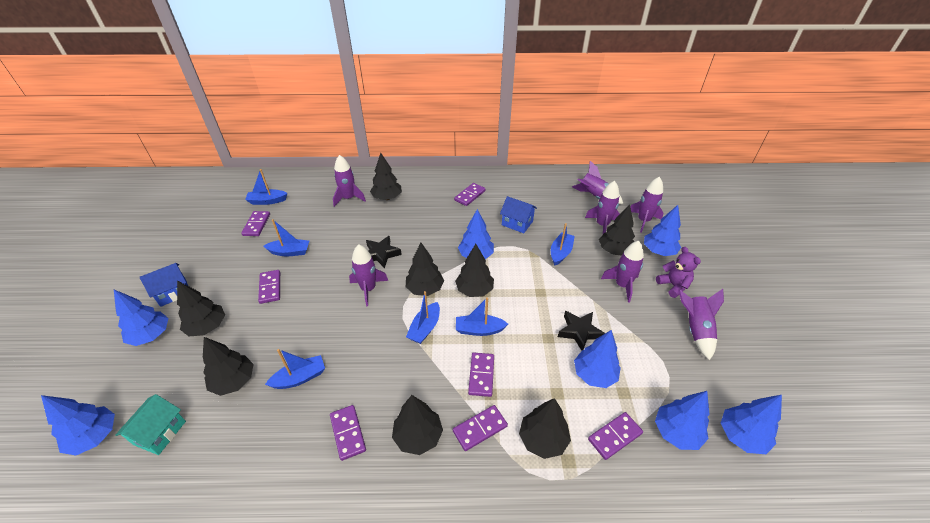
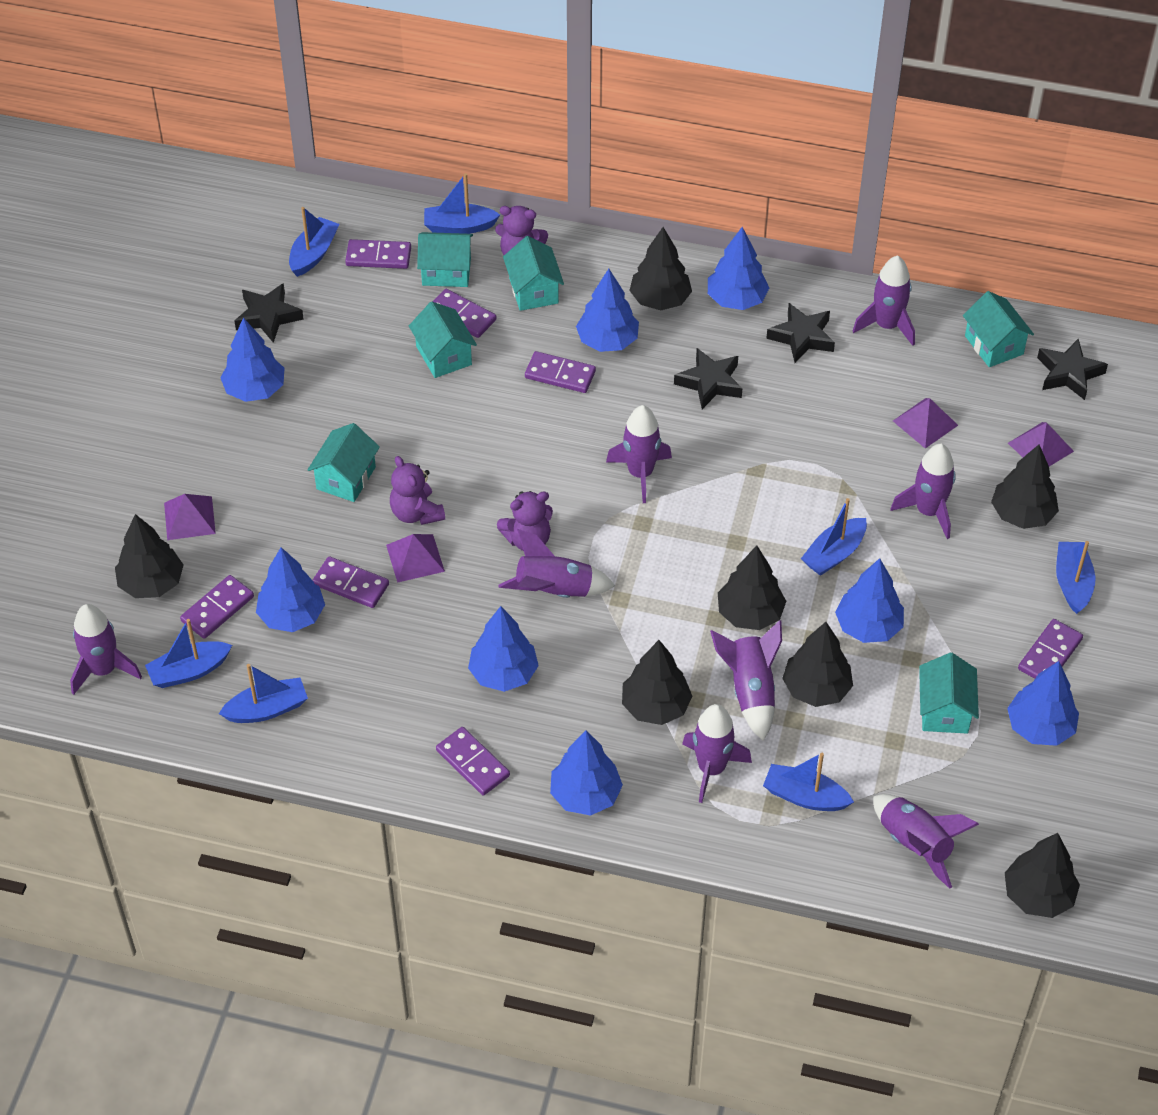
black star: 2 -> 4
black tree: 8 -> 7
blue boat: 6 -> 7
blue house: 2 -> 0
blue tree: 7 -> 8
purple pyramid: 0 -> 4
purple rocket: 7 -> 8
purple teddy bear: 1 -> 3
turquoise house: 1 -> 6

